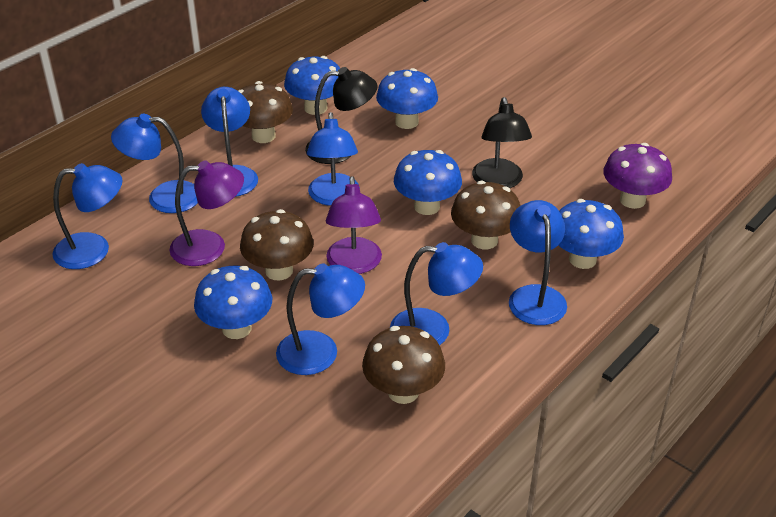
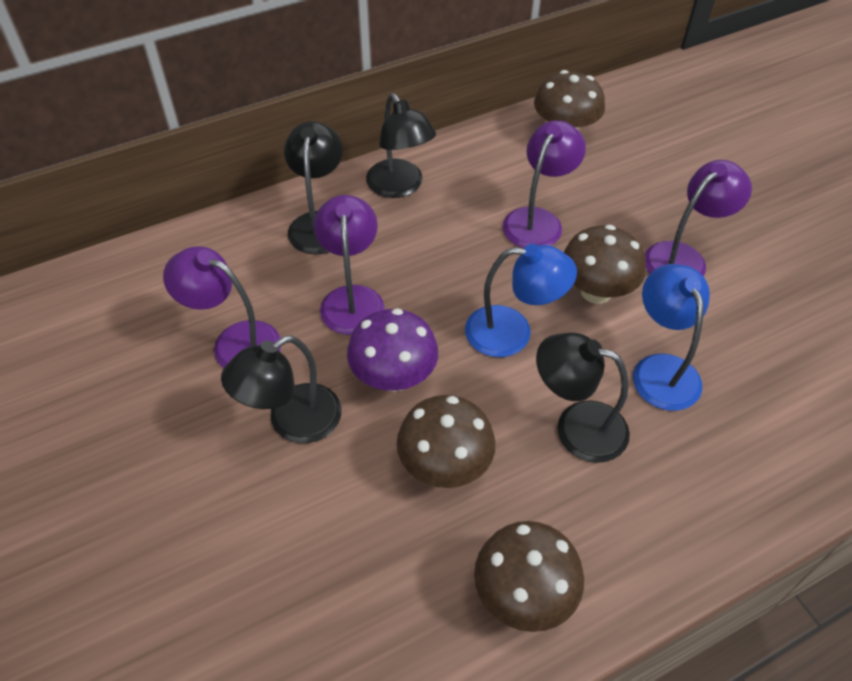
black lamp: 2 -> 4
blue lamp: 7 -> 2
blue mushroom: 5 -> 0
purple lamp: 2 -> 4

